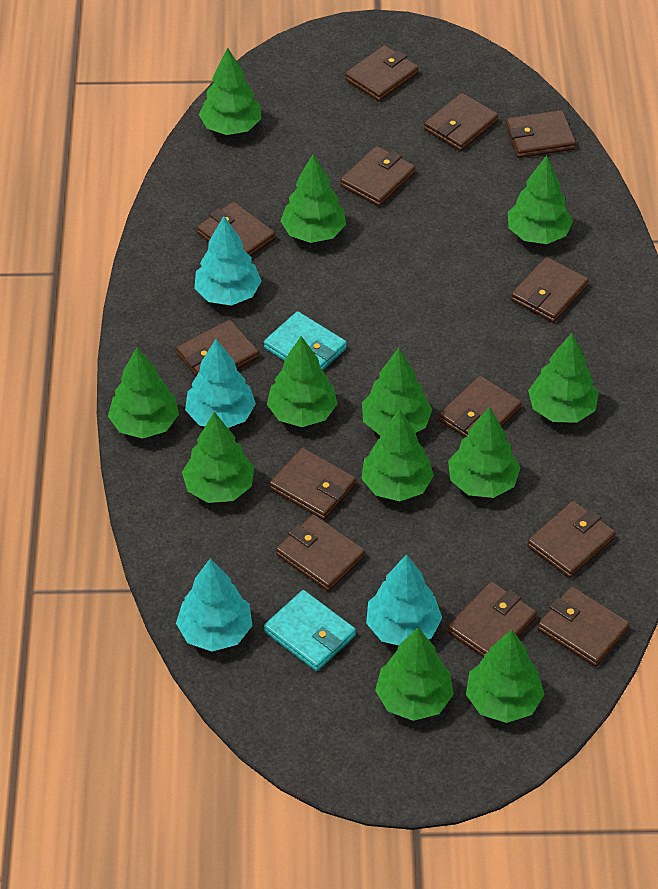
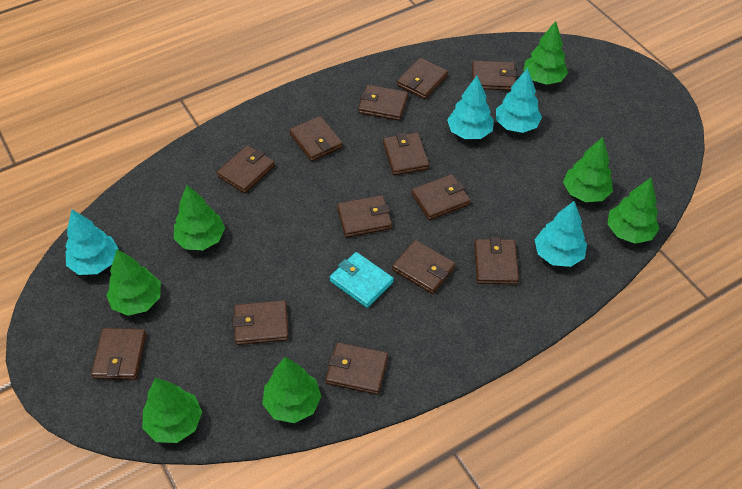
green tree: 12 -> 7
turquoise wallet: 2 -> 1

